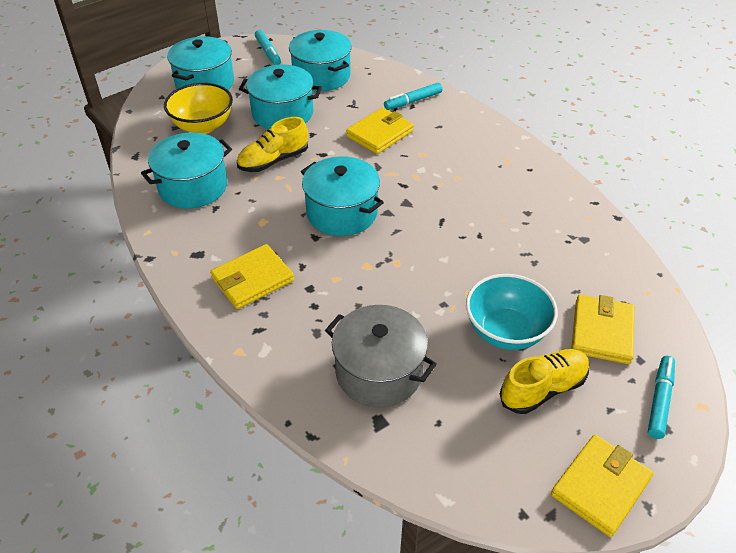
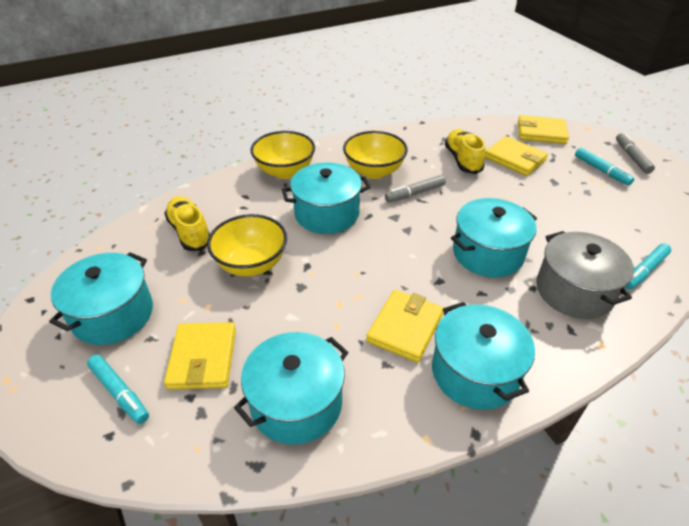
grey marker: 0 -> 2
turquoise bowl: 1 -> 0
yellow bowl: 1 -> 3

